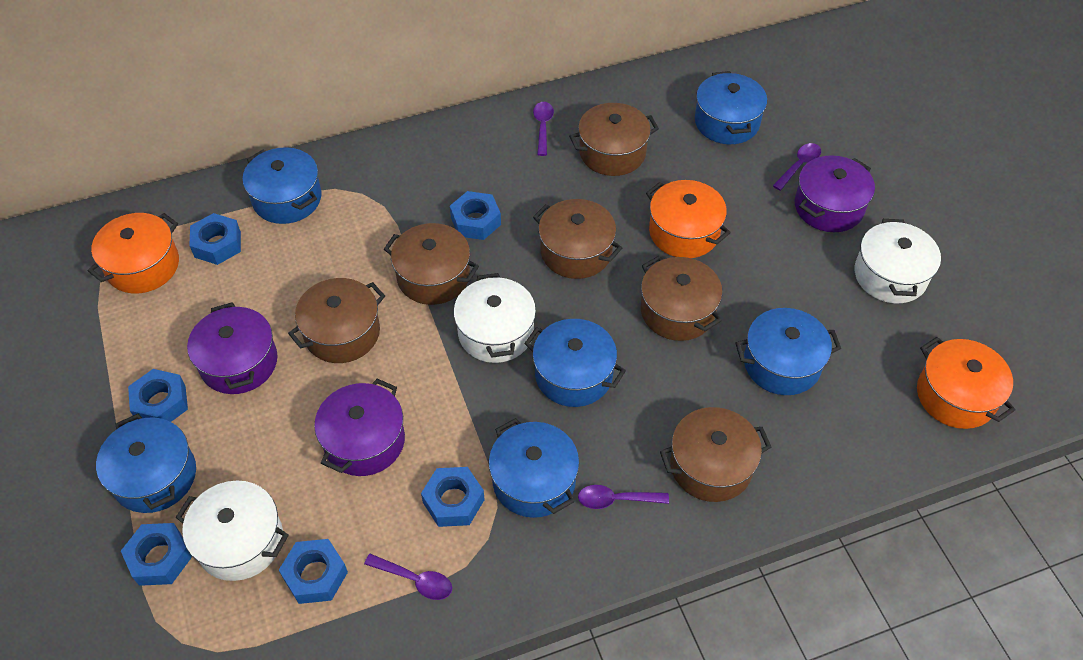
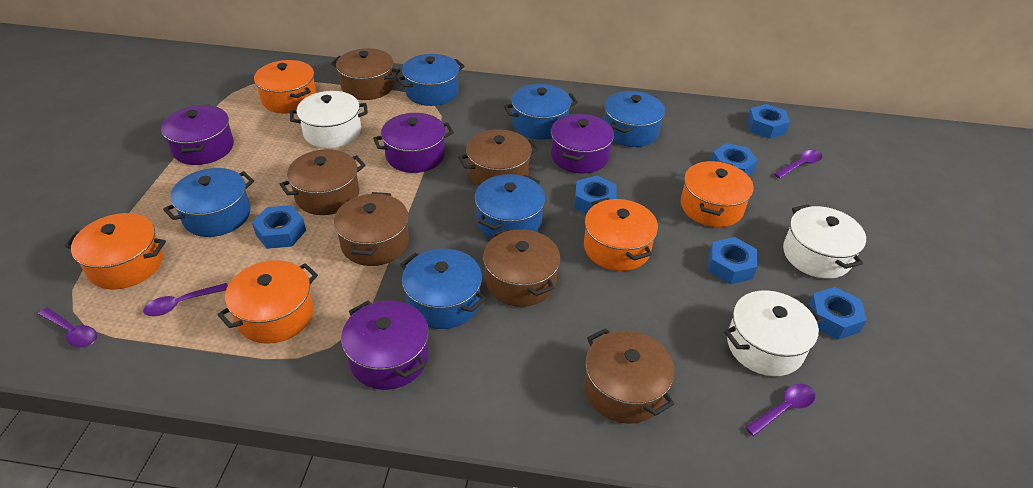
orange pot: 3 -> 5
purple pot: 3 -> 4

